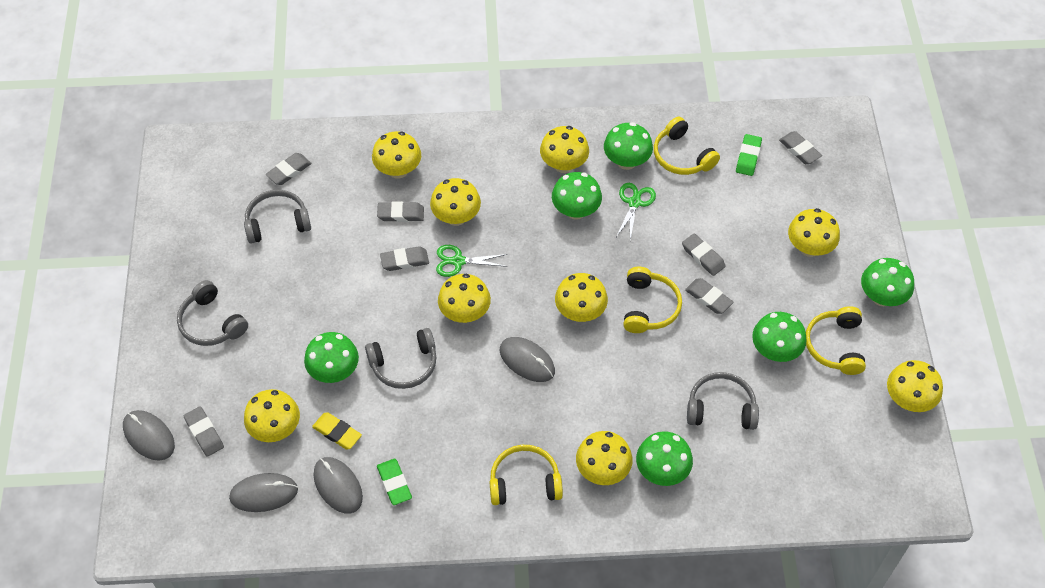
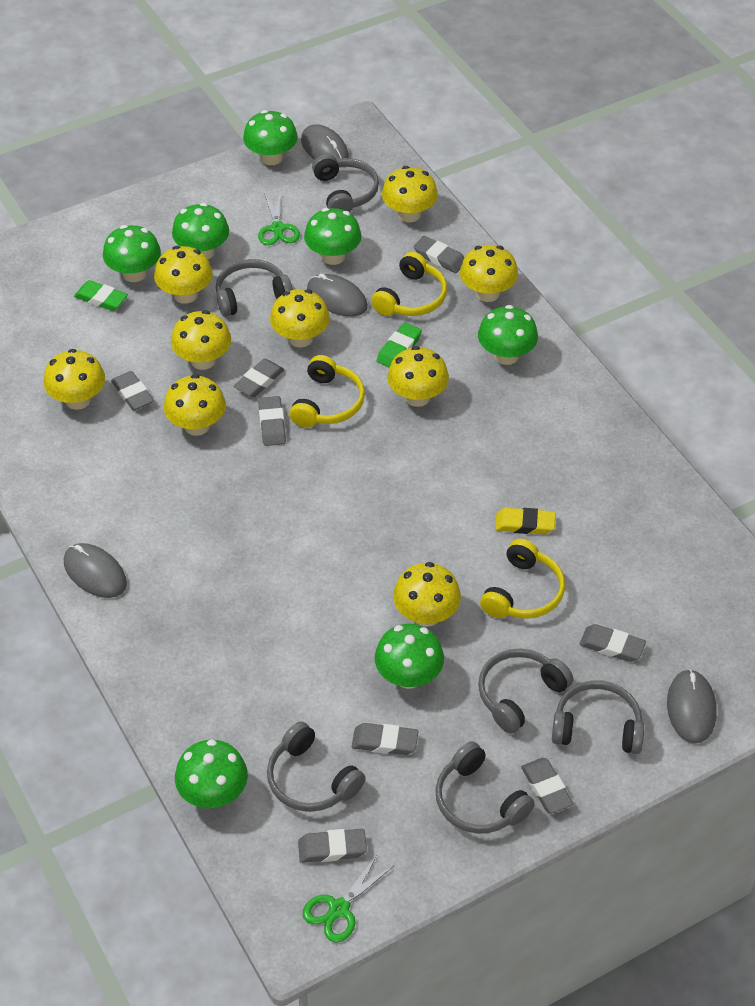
green mushroom: 6 -> 7
grey eraser: 7 -> 8
grey headphones: 4 -> 6
yellow headphones: 4 -> 3

